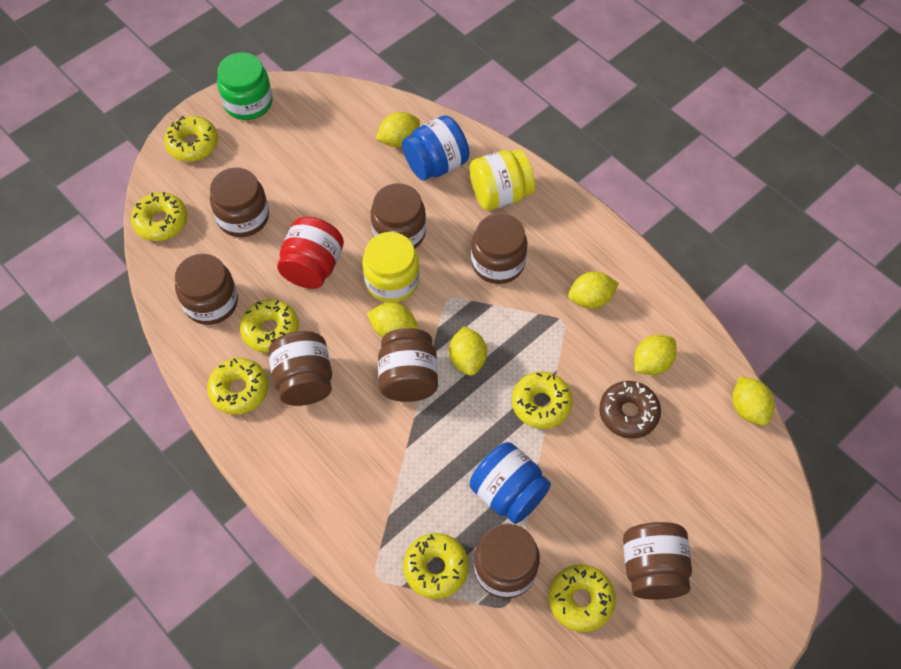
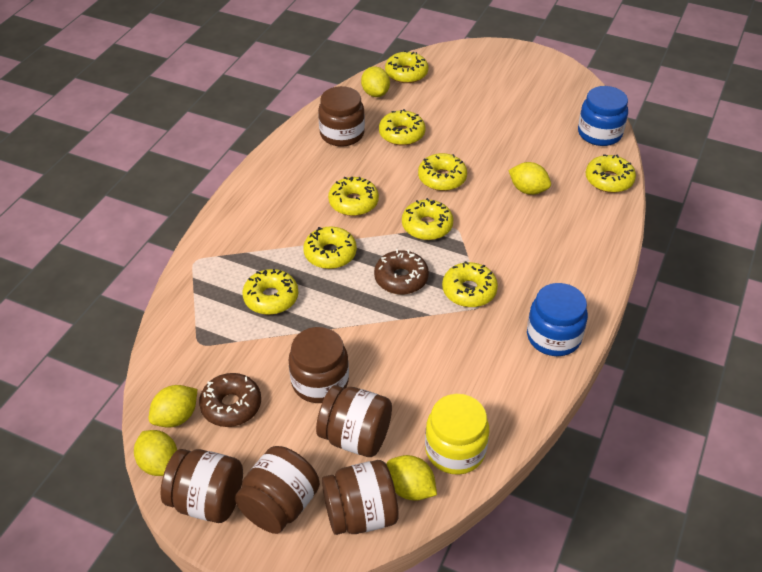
brown donut: 1 -> 2
brown jar: 8 -> 6
green jar: 1 -> 0
red jar: 1 -> 0
yellow donut: 7 -> 9
yellow jar: 2 -> 1
yellow lemon: 6 -> 5

